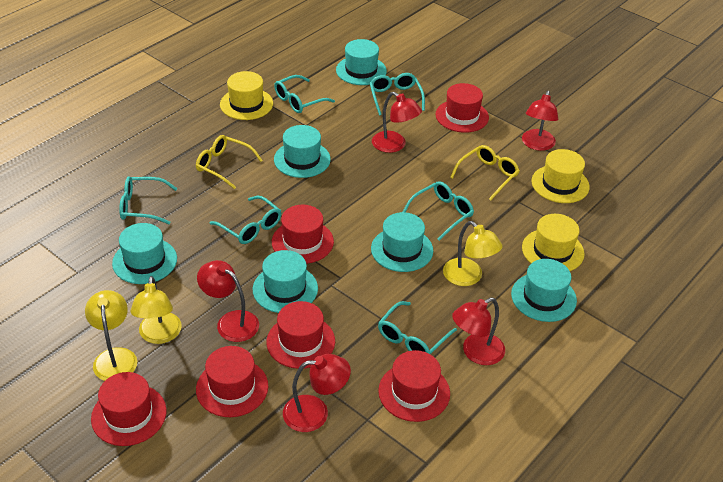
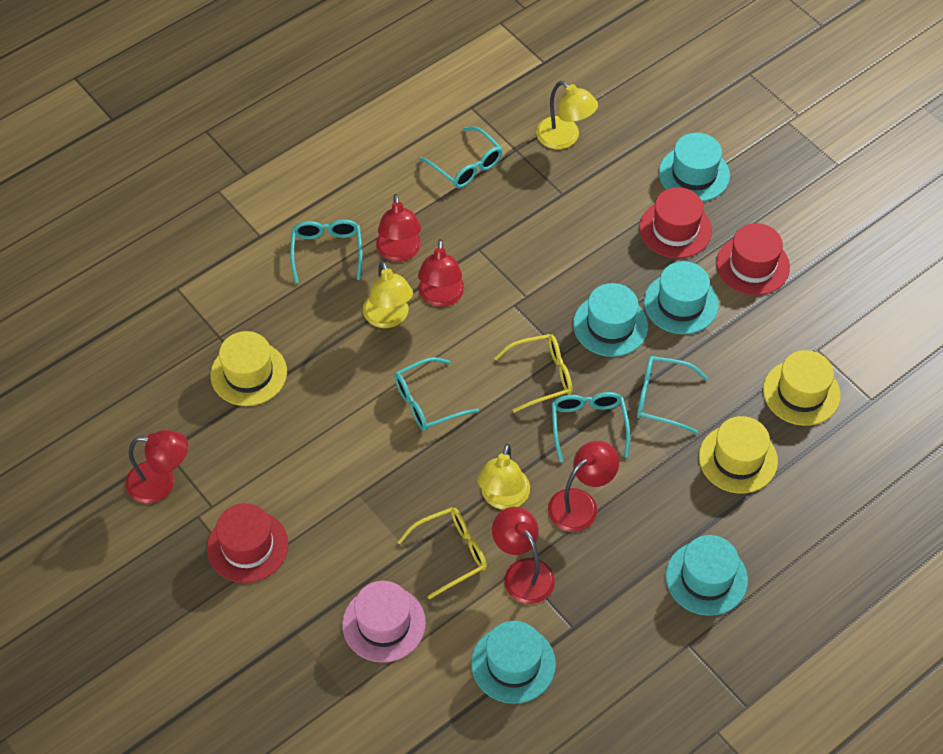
pink hat: 0 -> 1
red hat: 6 -> 3
turquoise glasses: 6 -> 5
turquoise hat: 6 -> 5

